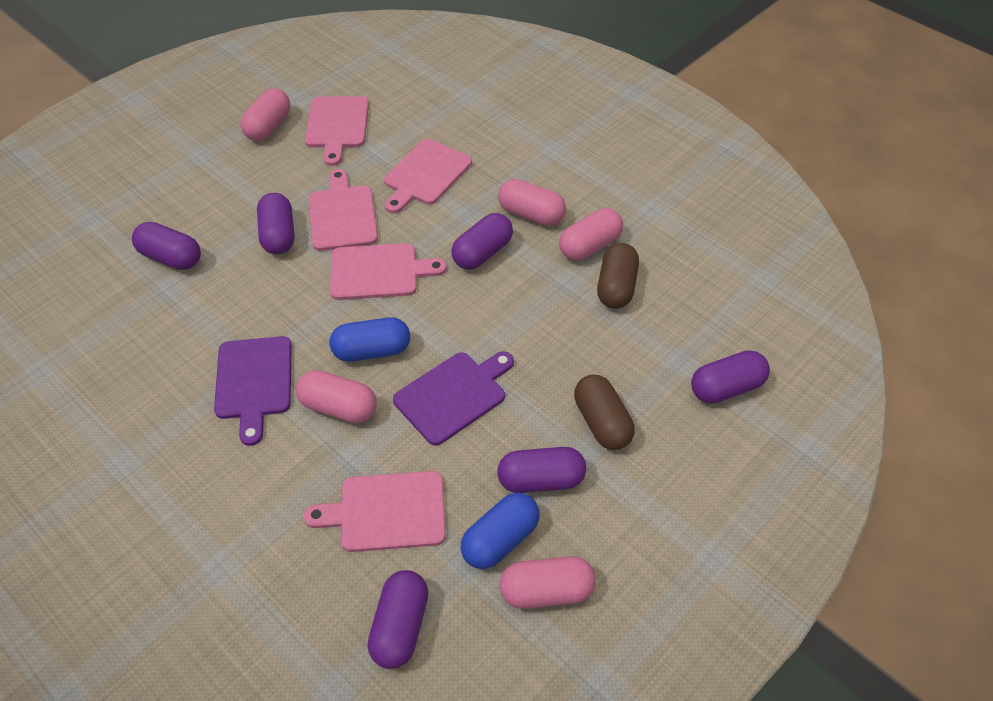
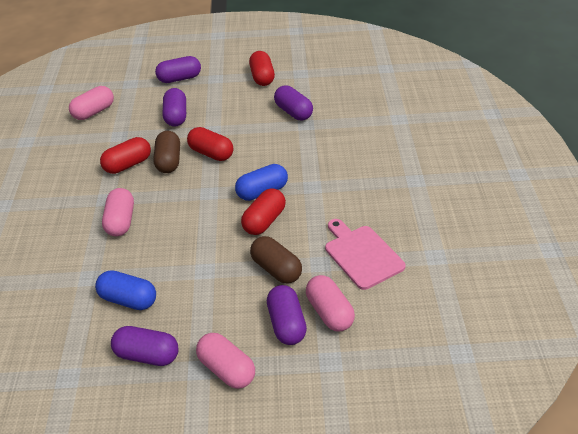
pink capsule: 5 -> 4
pink cutting board: 5 -> 1
purple capsule: 6 -> 5
purple cutting board: 2 -> 0
red capsule: 0 -> 4

